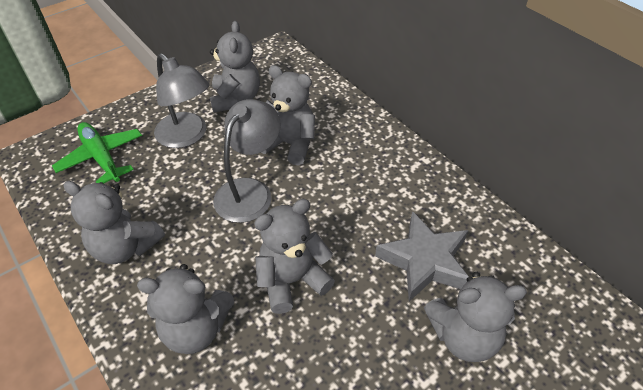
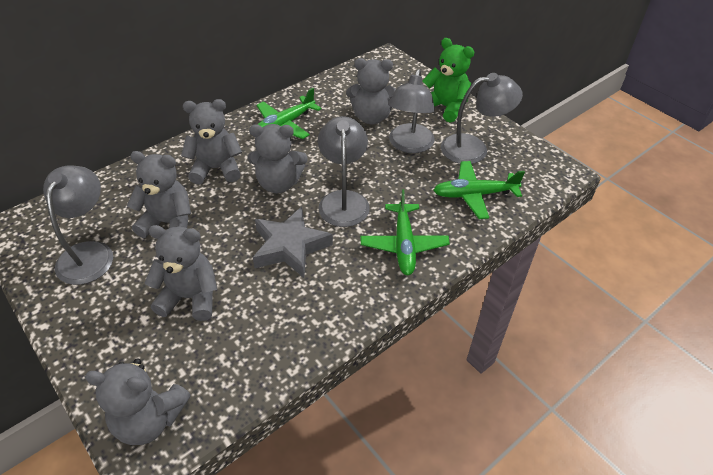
green plane: 1 -> 3
green teddy bear: 0 -> 1
grey lamp: 2 -> 4

